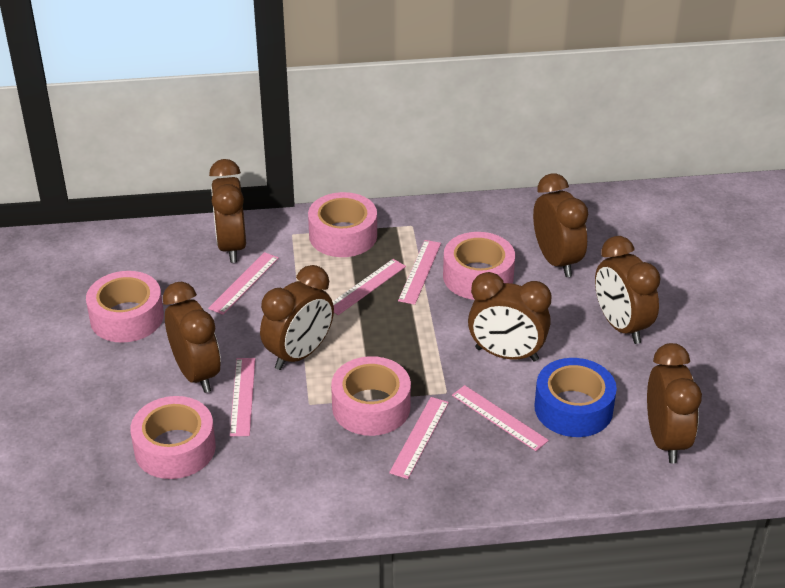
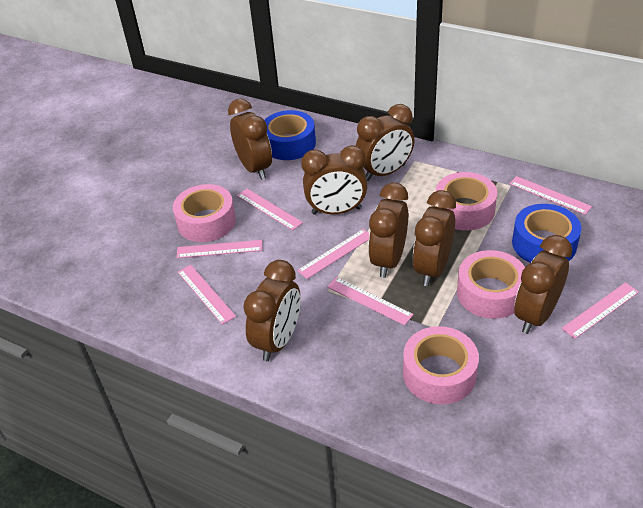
blue tape: 1 -> 2
pink ruler: 6 -> 7
pink tape: 5 -> 4

